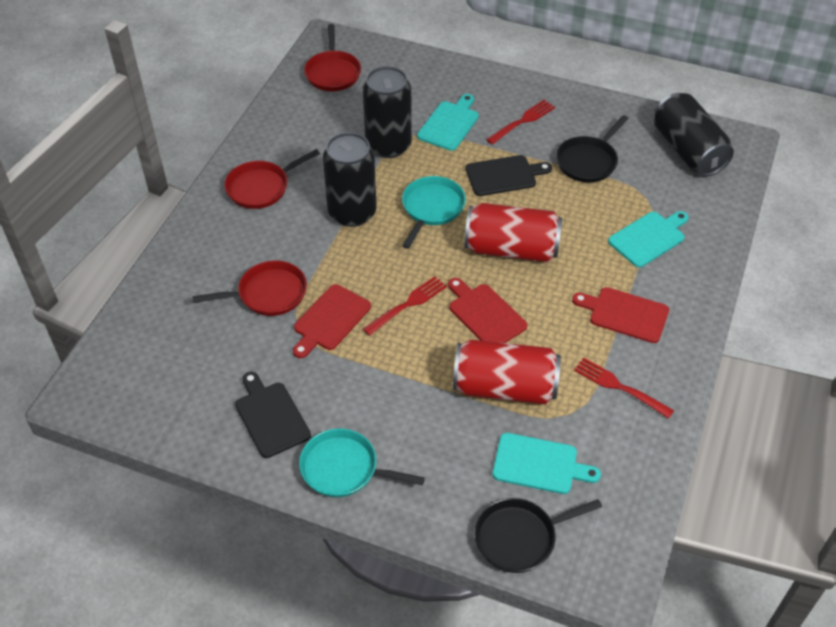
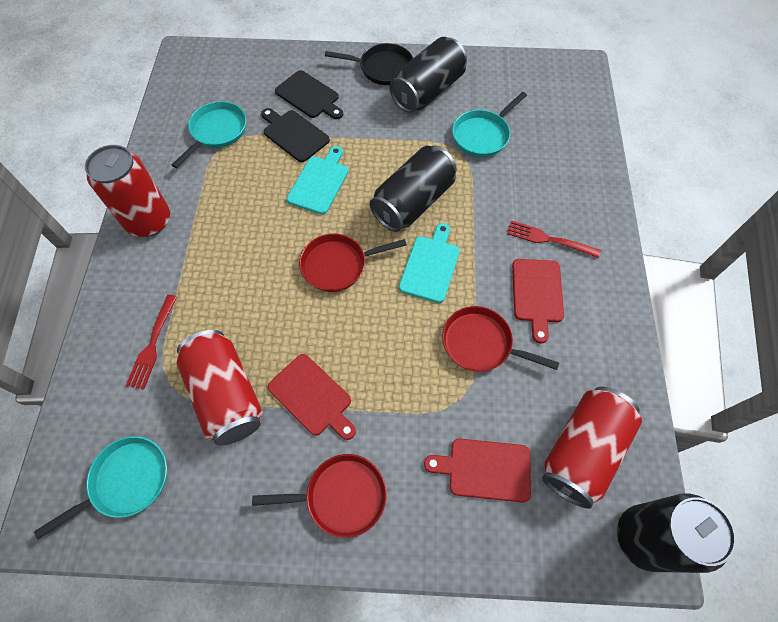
black pan: 2 -> 1
red can: 2 -> 3
red fork: 3 -> 2
turquoise cutting board: 3 -> 2
turquoise pan: 2 -> 3

